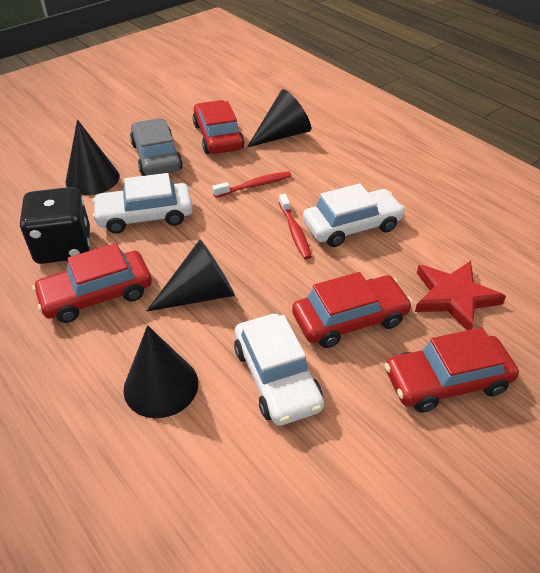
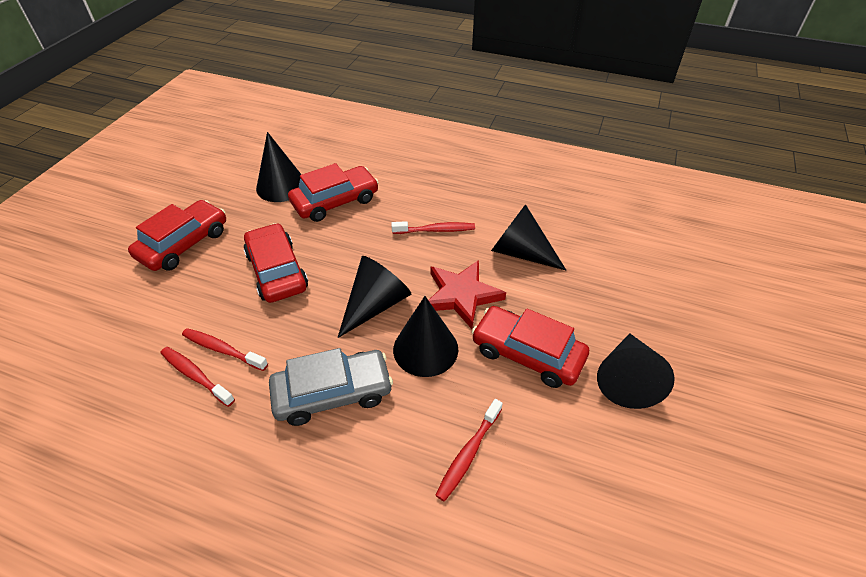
black cone: 4 -> 5
black dice: 1 -> 0
red toothbrush: 2 -> 4
white car: 3 -> 0

